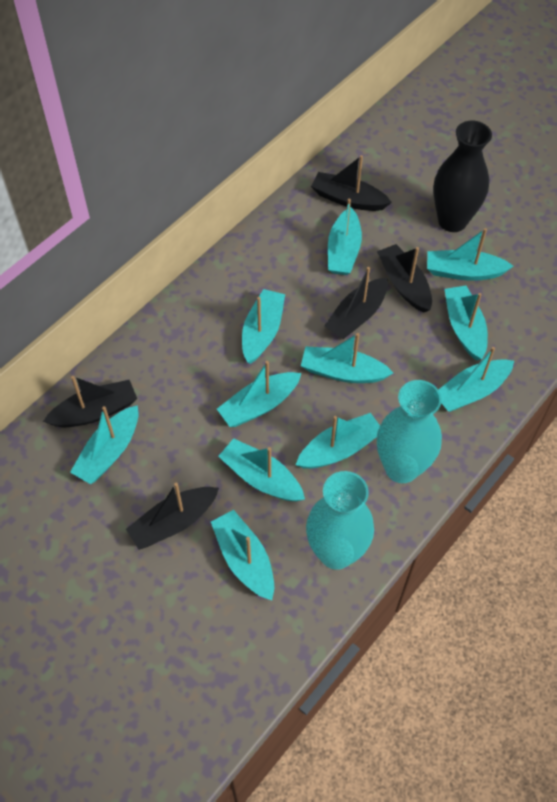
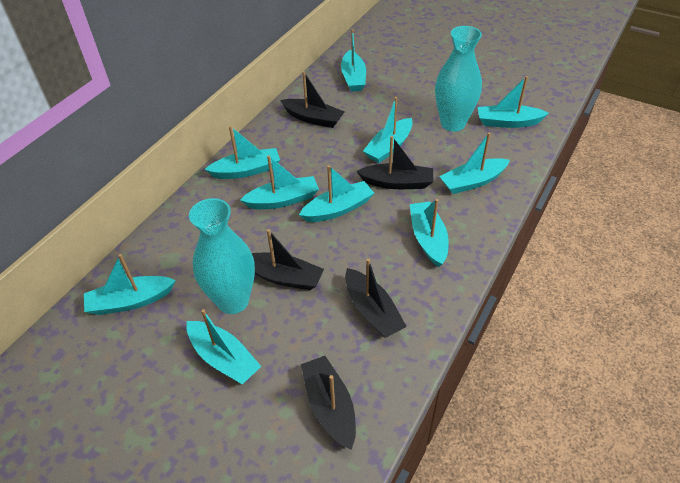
black vase: 1 -> 0
turquoise boat: 11 -> 10

